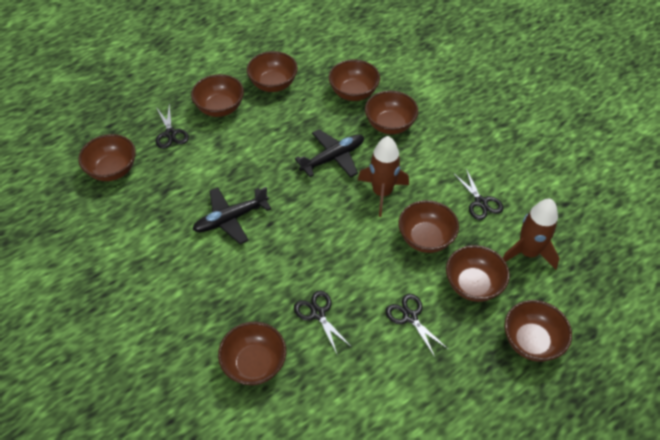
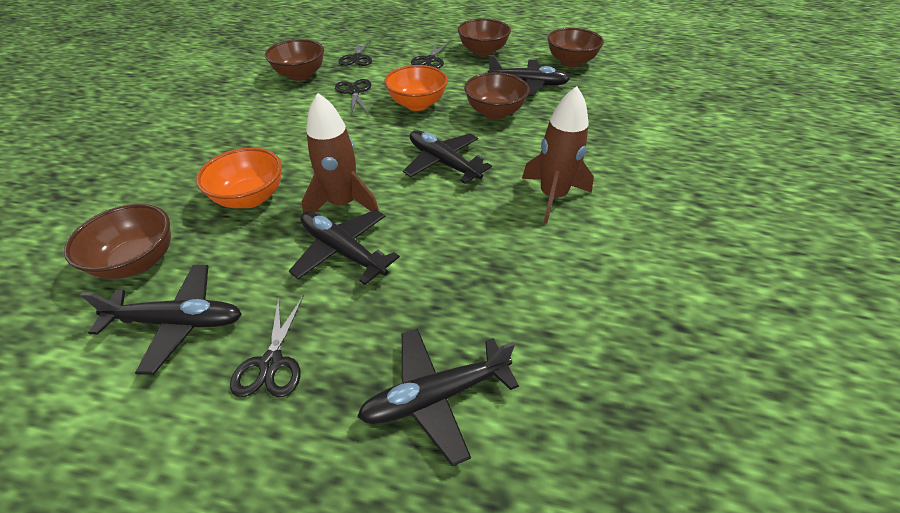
black plane: 2 -> 5
brown bowl: 9 -> 5
orange bowl: 0 -> 2

